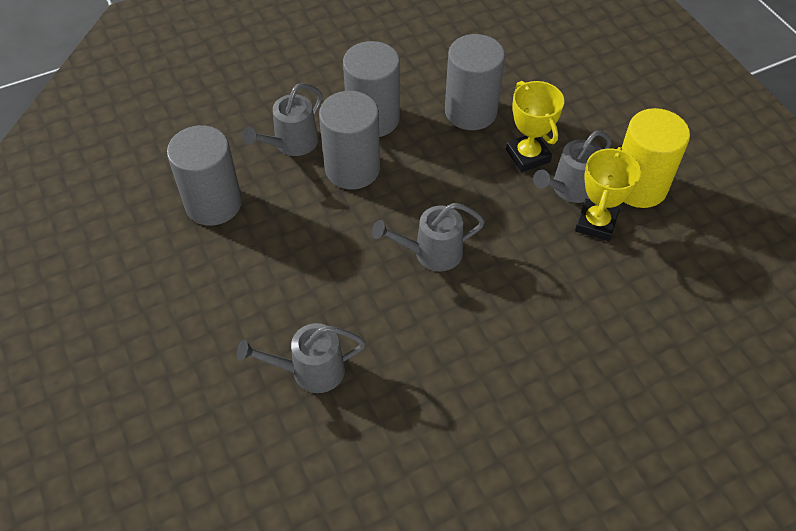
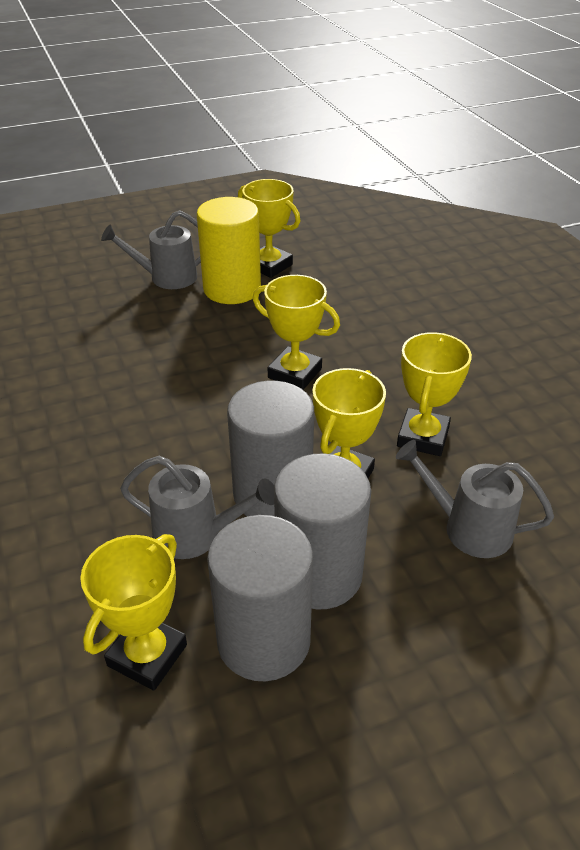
grey cylinder: 4 -> 3
grey watering can: 4 -> 3
yellow trophy: 2 -> 5

